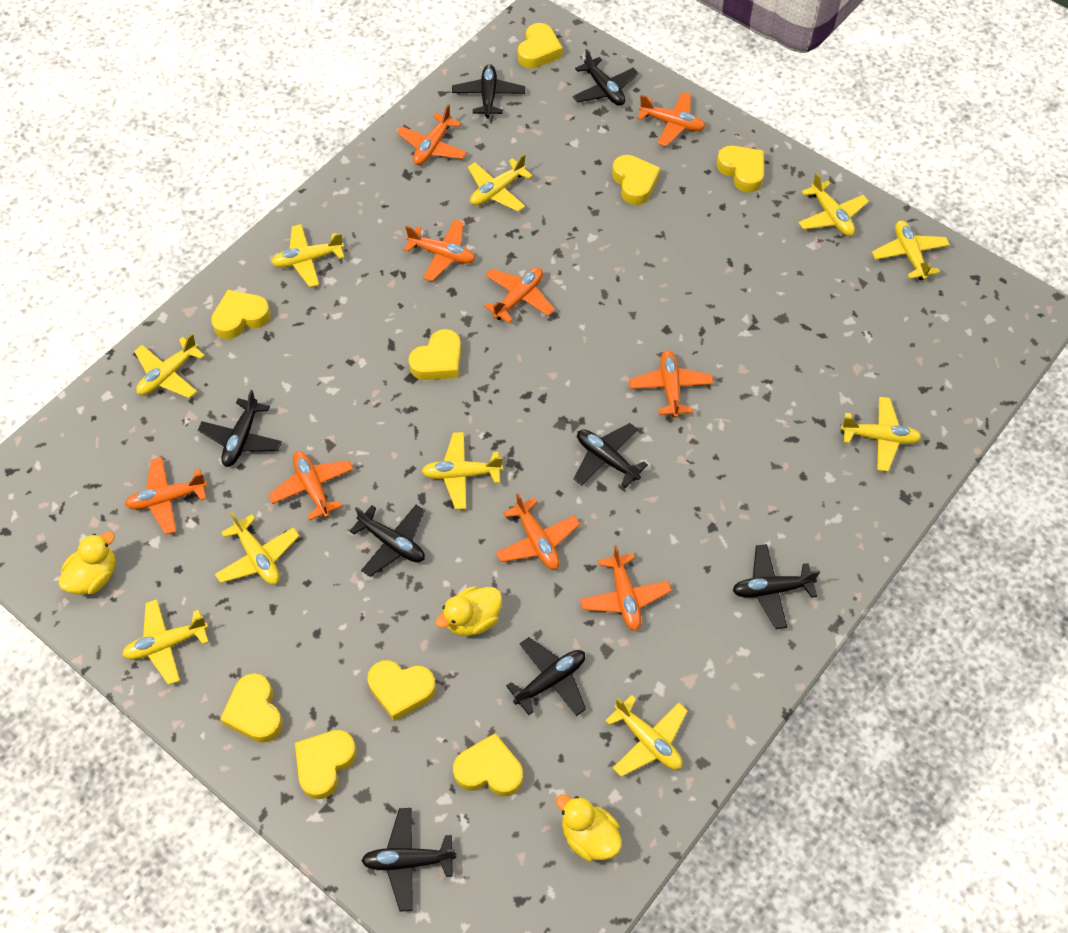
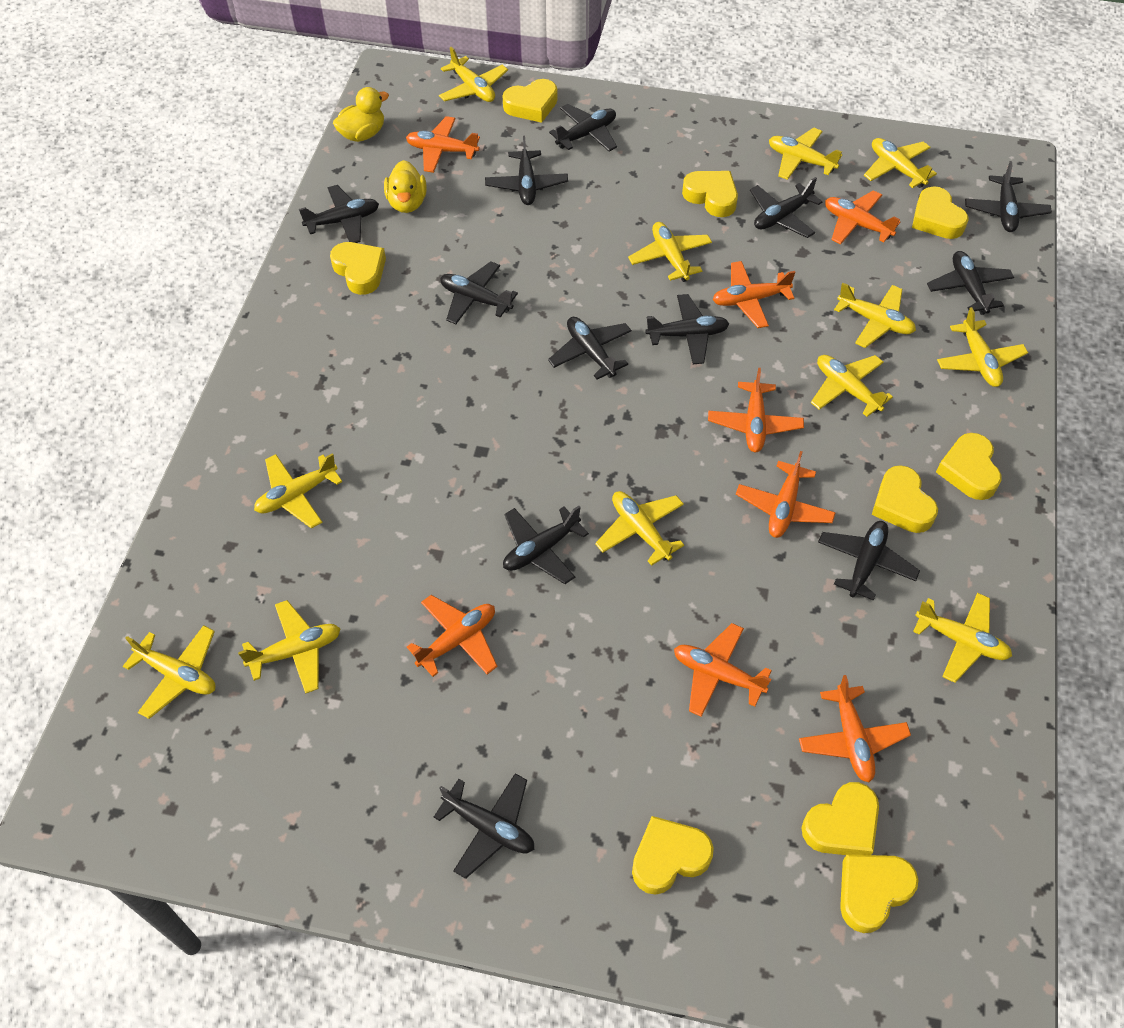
black plane: 8 -> 12
orange plane: 9 -> 8
yellow duck: 3 -> 2
yellow plane: 10 -> 12

